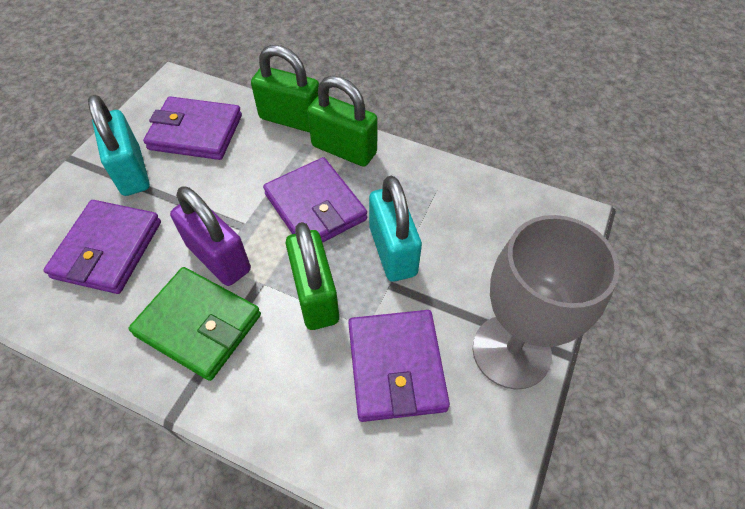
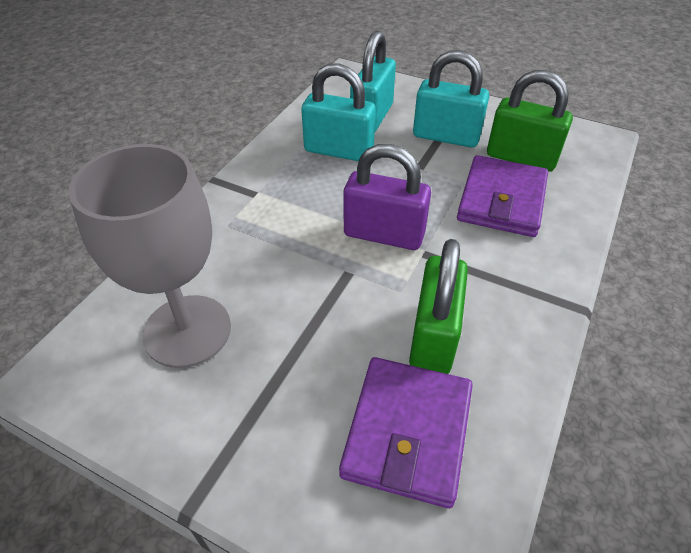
green padlock: 3 -> 2
green wallet: 1 -> 0
purple wallet: 4 -> 2
turquoise padlock: 2 -> 3

